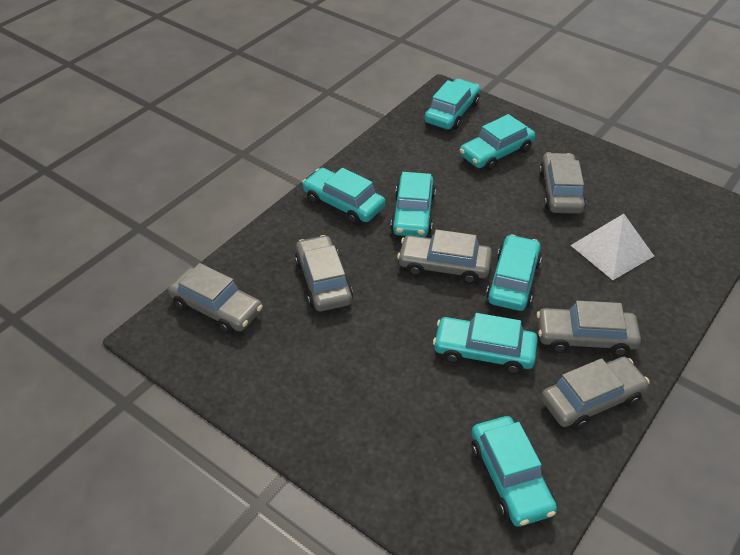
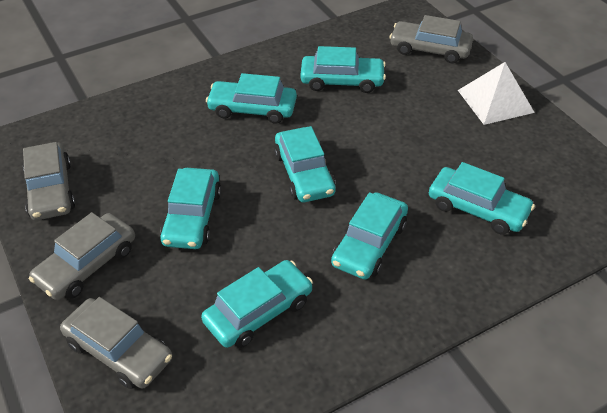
grey car: 6 -> 4

